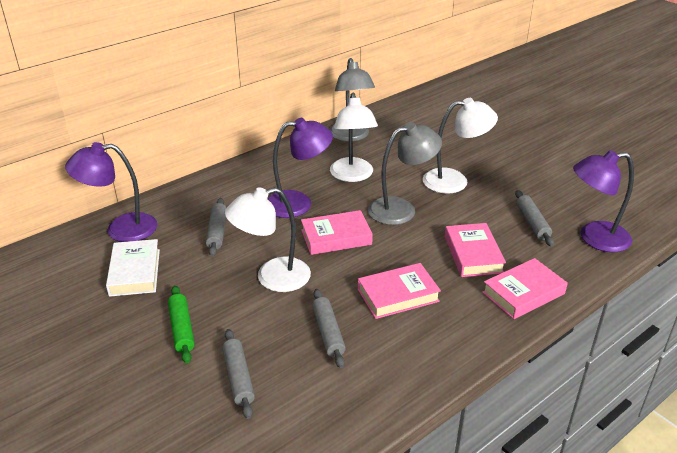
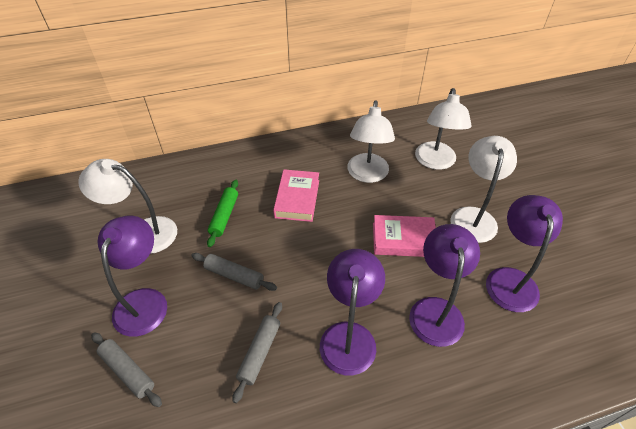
grey lamp: 2 -> 0
grey rolling pin: 4 -> 3
pink book: 4 -> 2
purple lamp: 3 -> 4
white book: 1 -> 0
white lamp: 3 -> 4

